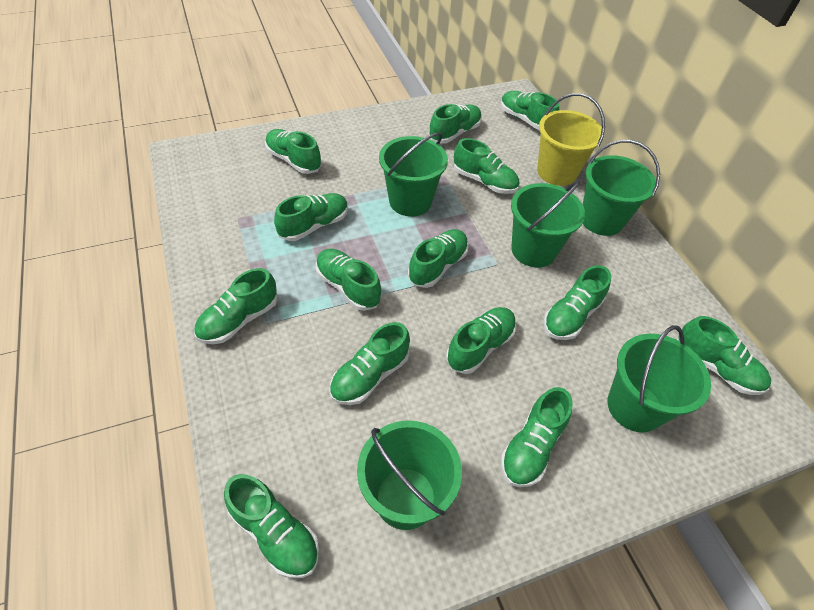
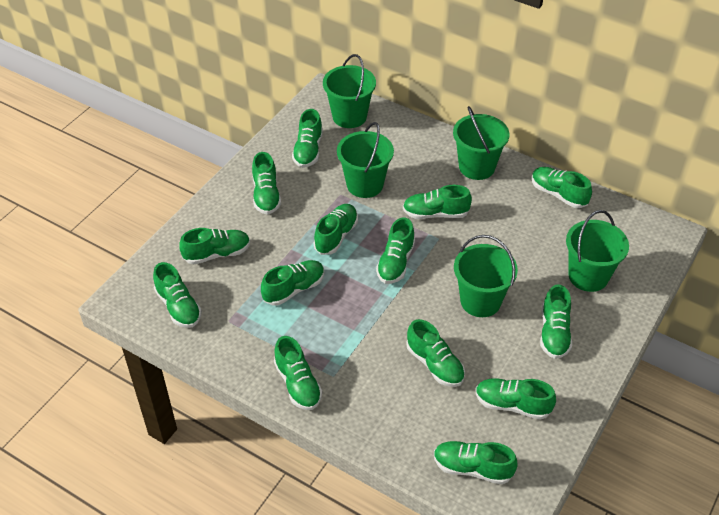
yellow bucket: 1 -> 0

